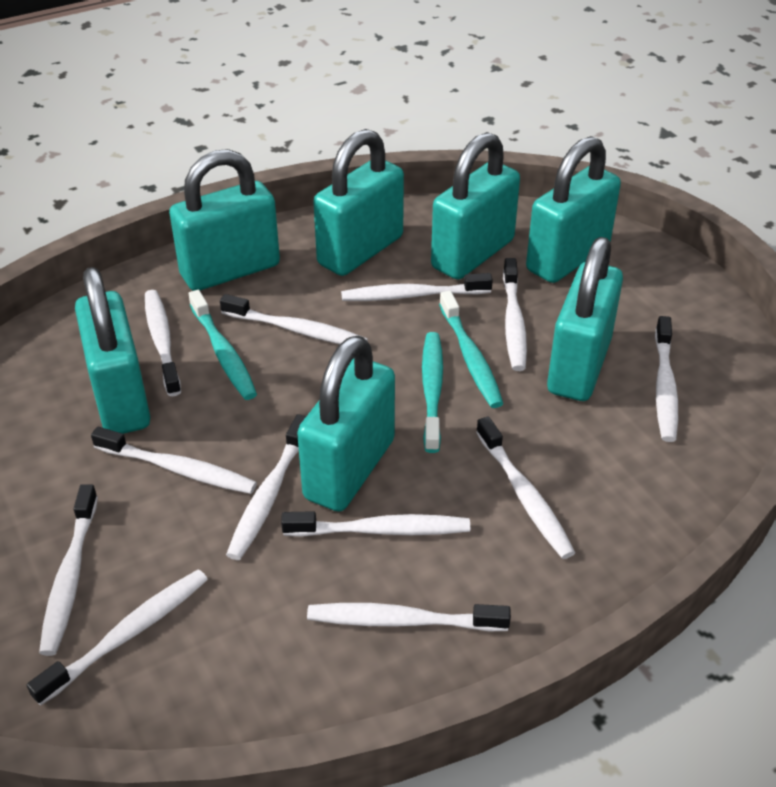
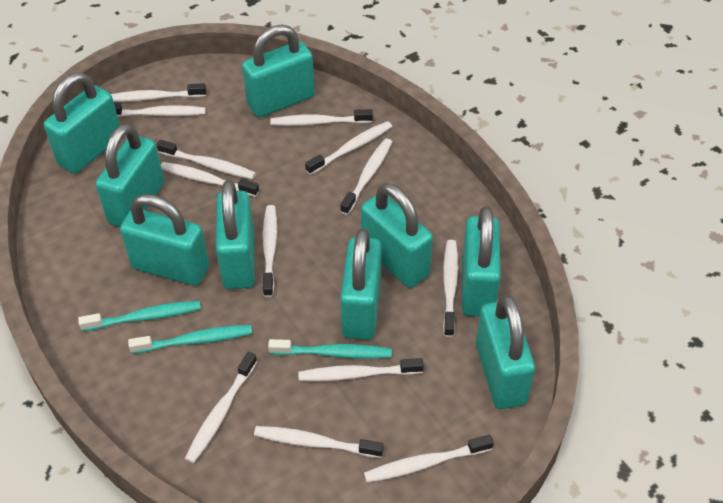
turquoise padlock: 7 -> 9
white toothbrush: 12 -> 13

